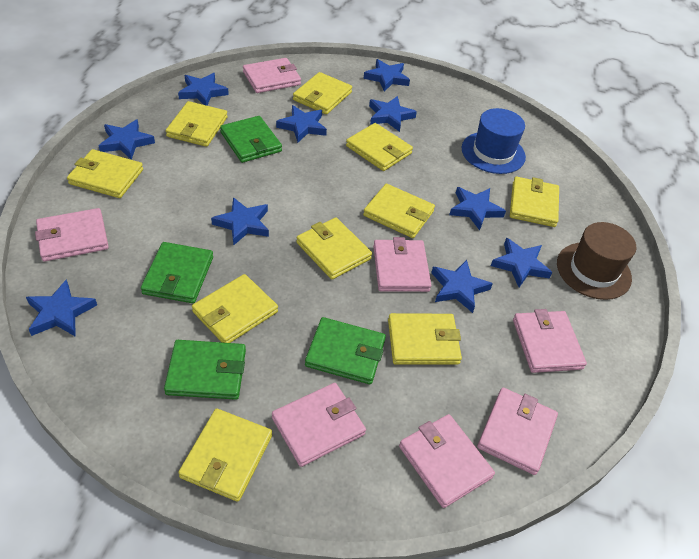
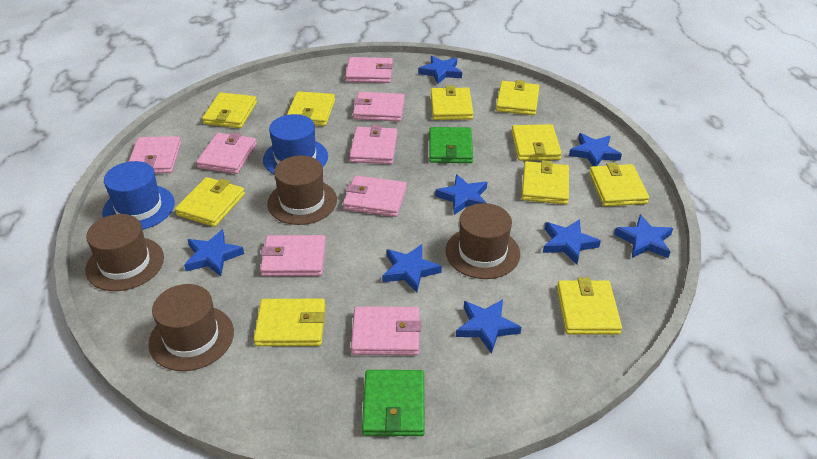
blue hat: 1 -> 2
blue star: 10 -> 8
brown hat: 1 -> 4
green wallet: 4 -> 2
pink wallet: 7 -> 8

